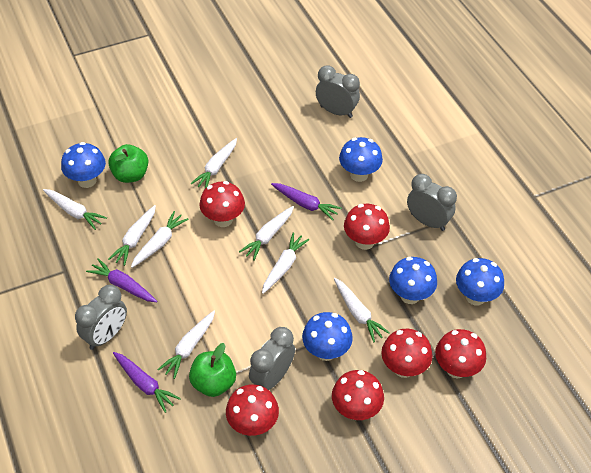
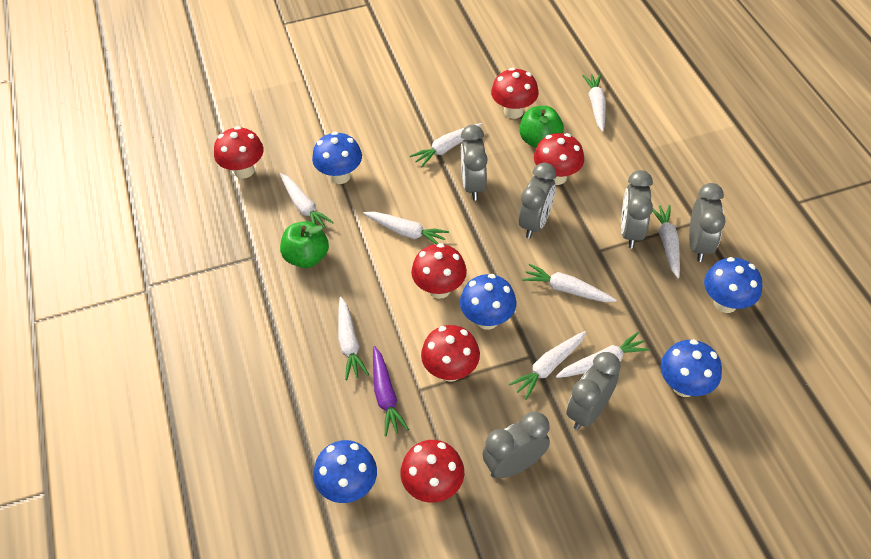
grey clock: 4 -> 6
purple carrot: 3 -> 1
white carrot: 8 -> 9

